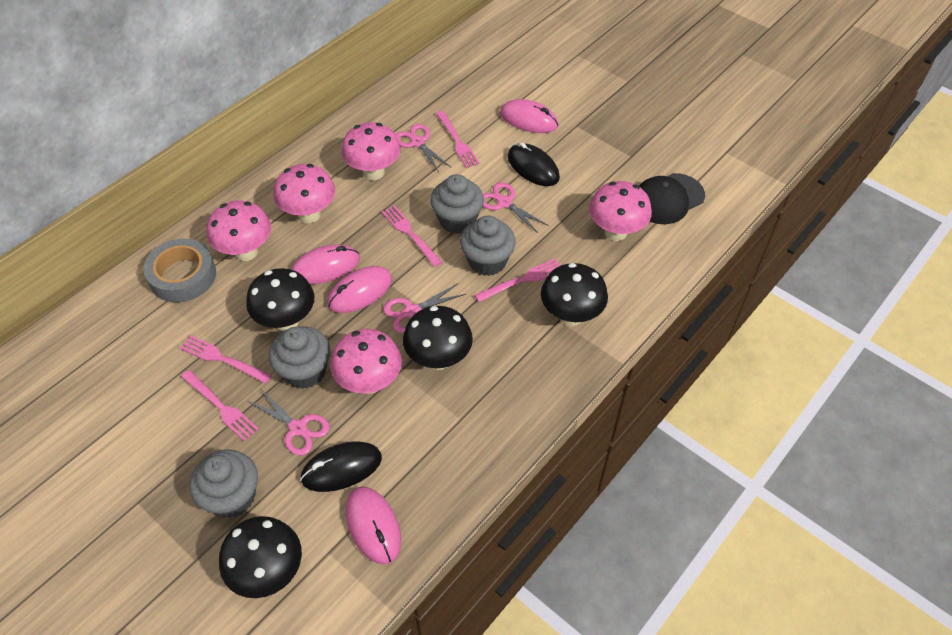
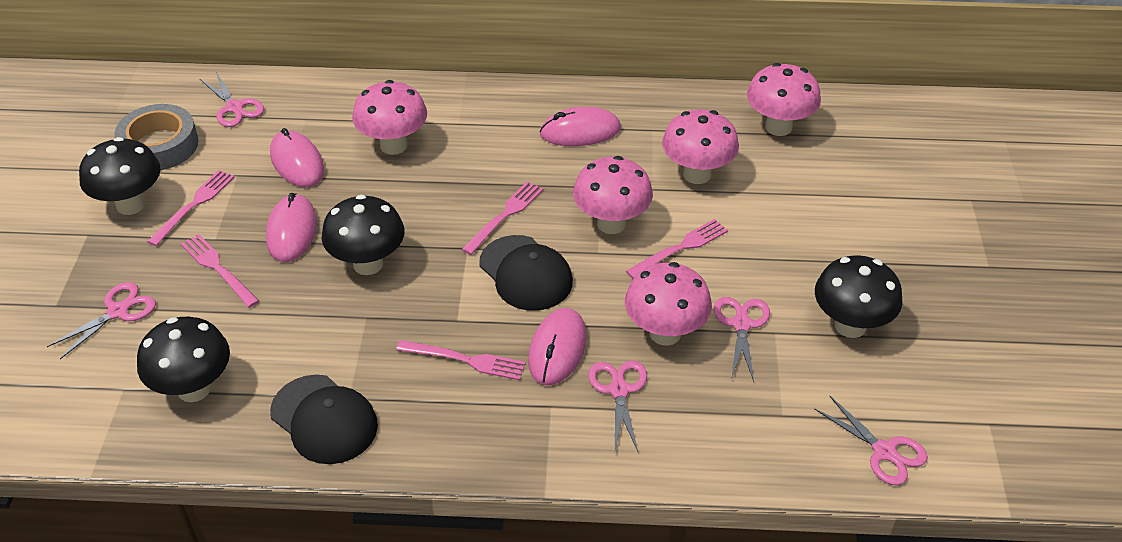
black cap: 1 -> 2
black mouse: 2 -> 0
grey cupcake: 4 -> 0
pink scissors: 4 -> 5

